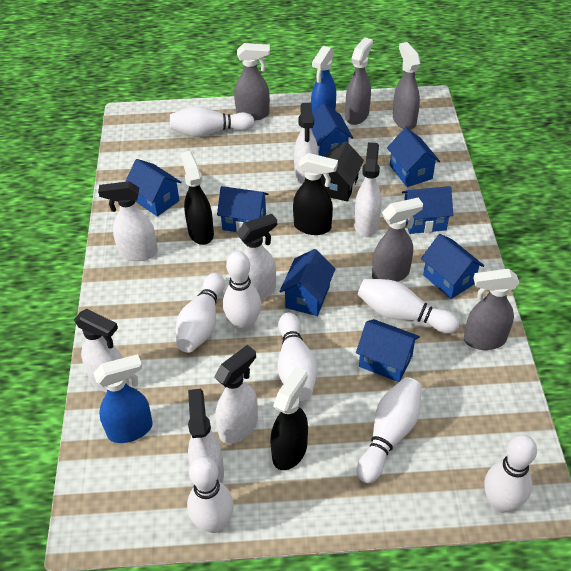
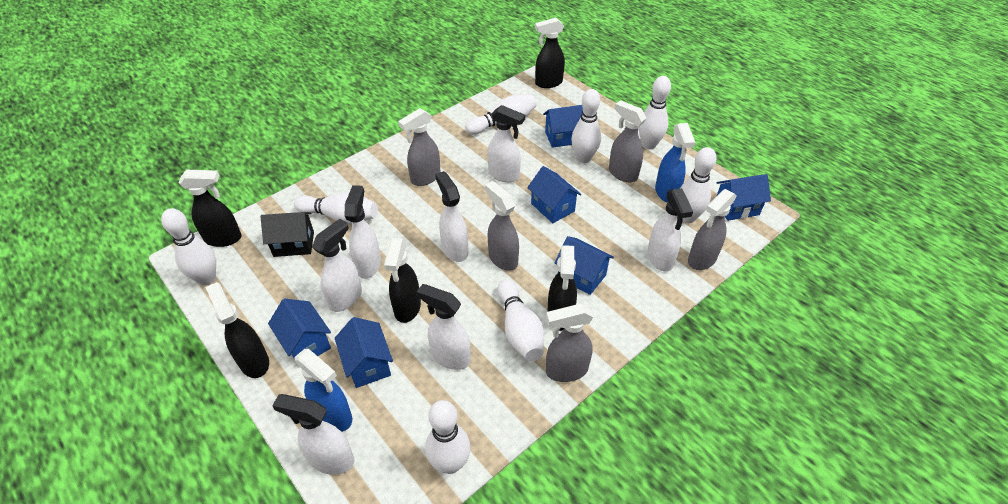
black spray bottle: 3 -> 5
blue house: 8 -> 6

